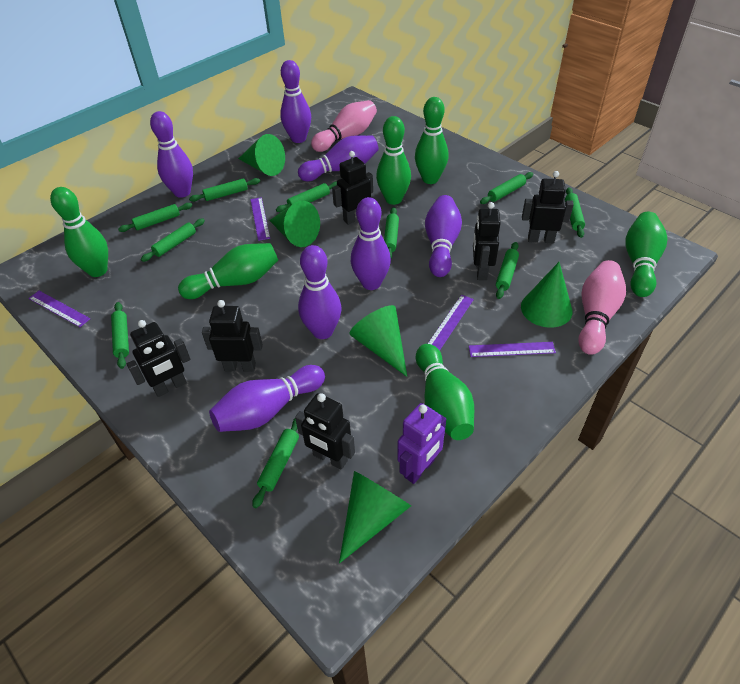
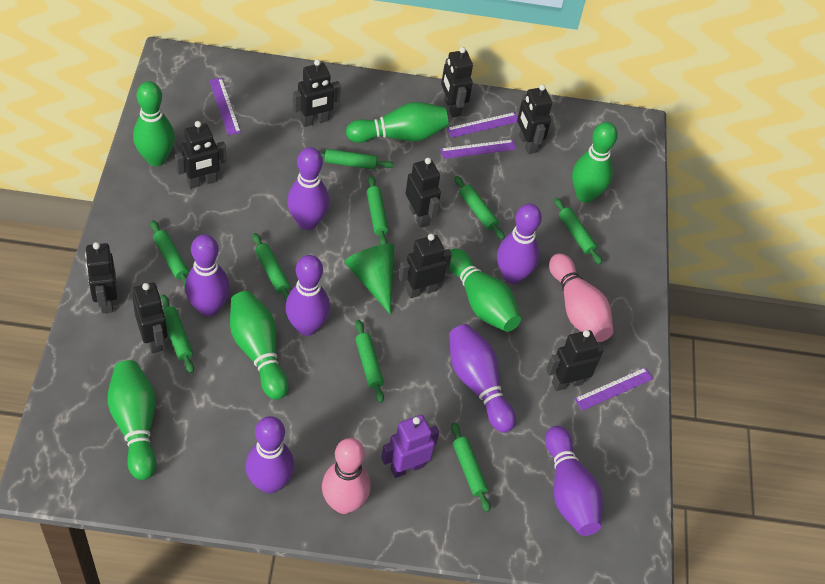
black robot: 6 -> 9
green cone: 5 -> 1
green rolling pin: 10 -> 9

